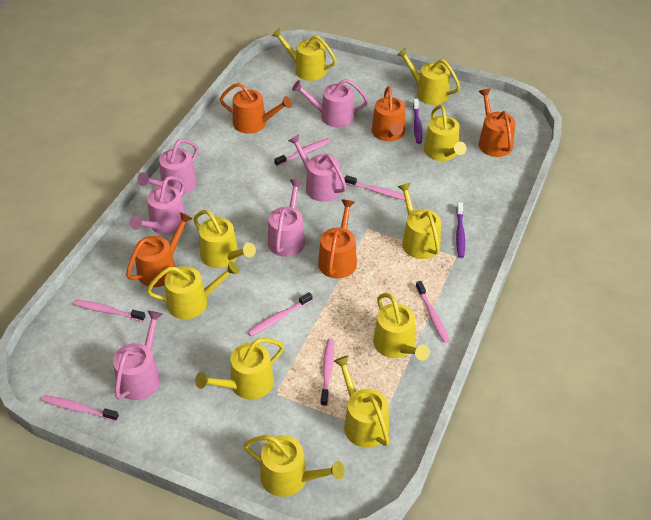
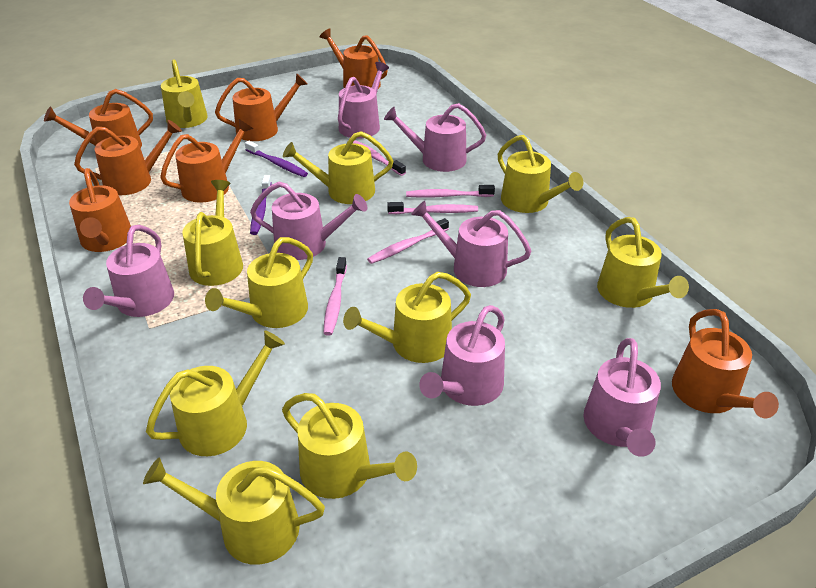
orange watering can: 5 -> 7
pink toothbrush: 7 -> 5
pink watering can: 6 -> 7

